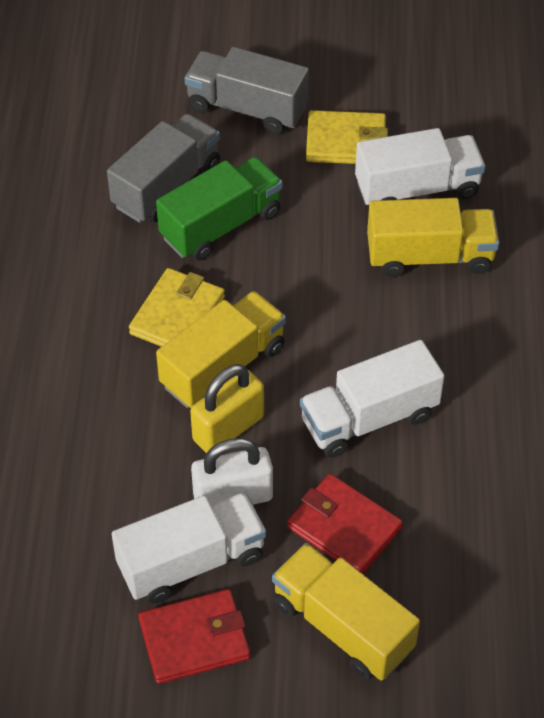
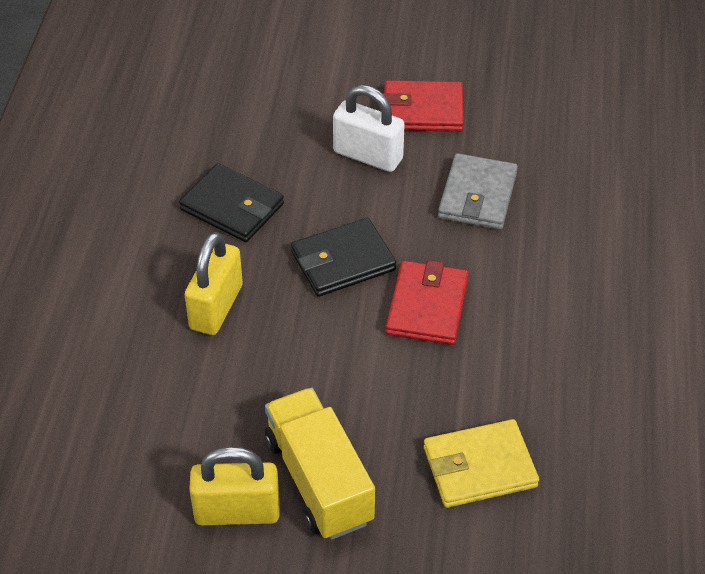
black wallet: 0 -> 2
green truck: 1 -> 0
grey truck: 2 -> 0
grey wallet: 0 -> 1
white truck: 3 -> 0
yellow padlock: 1 -> 2
yellow truck: 3 -> 1
yellow wallet: 2 -> 1

